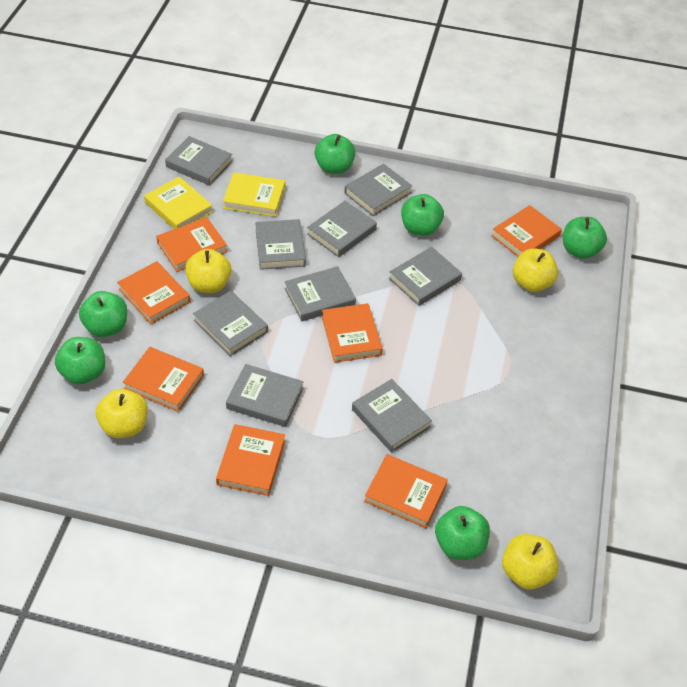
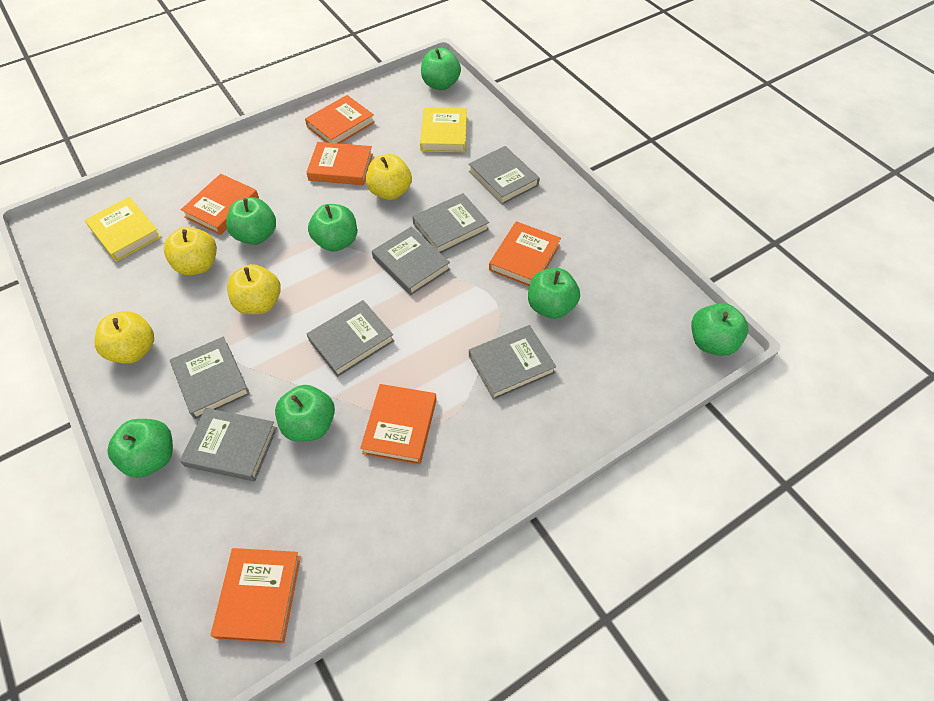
green apple: 6 -> 7
grey book: 9 -> 7
orange book: 7 -> 6

